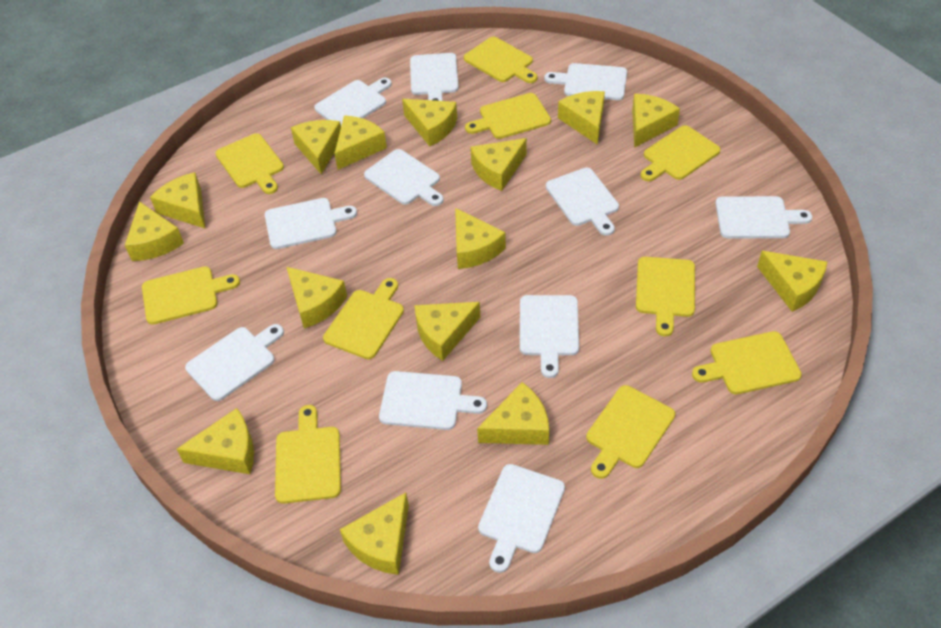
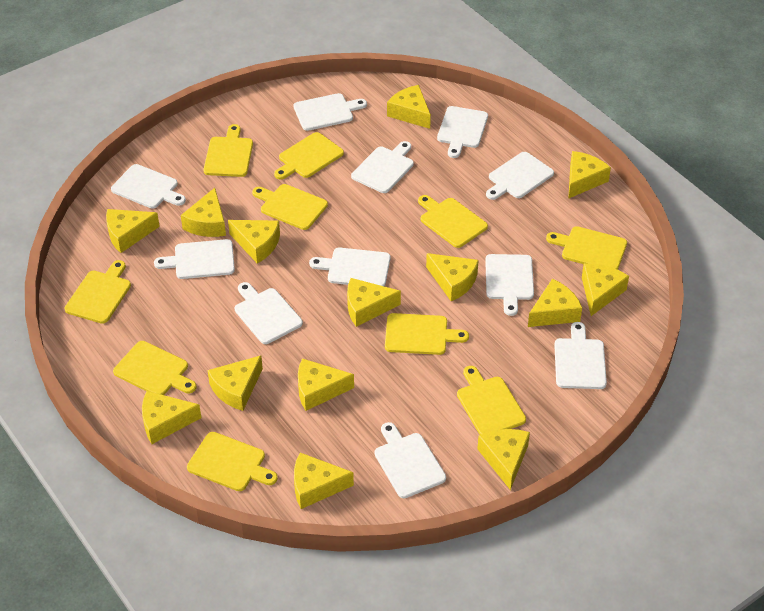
yellow cheese: 15 -> 14

